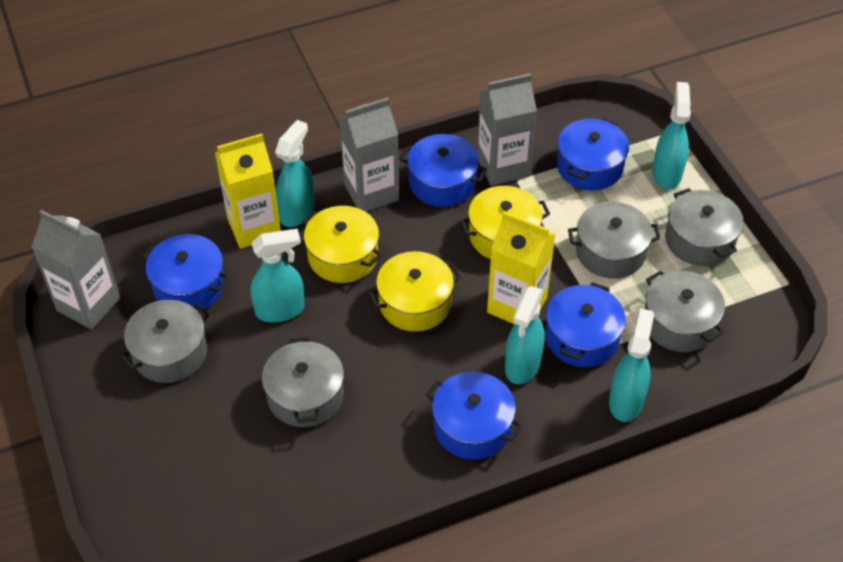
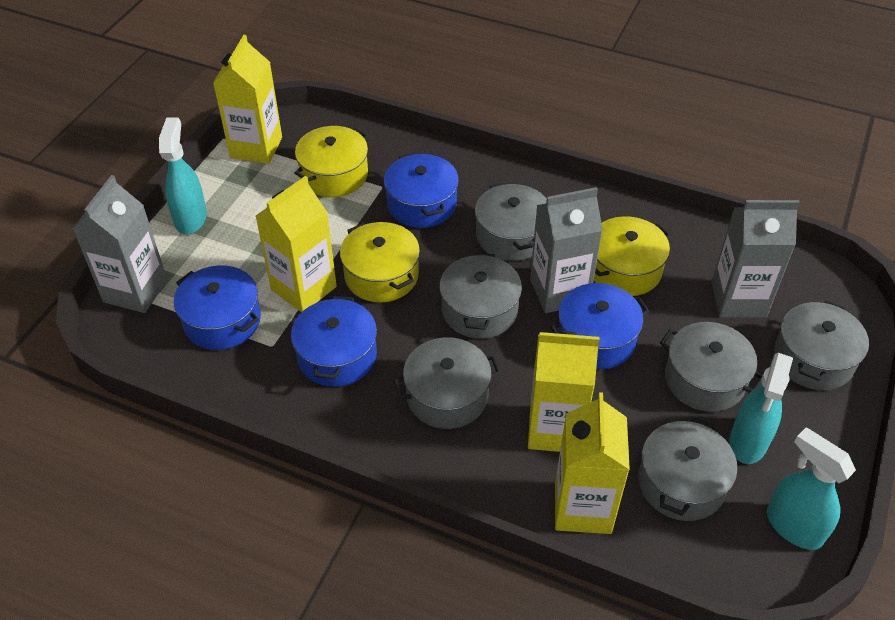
blue pot: 5 -> 4
grey pot: 5 -> 6
turquoise spray bottle: 5 -> 3
yellow carton: 2 -> 4

